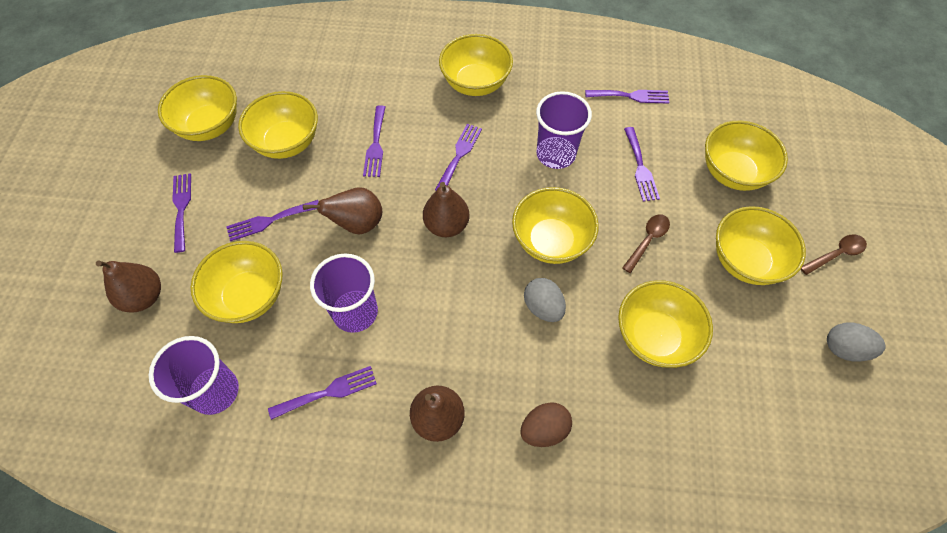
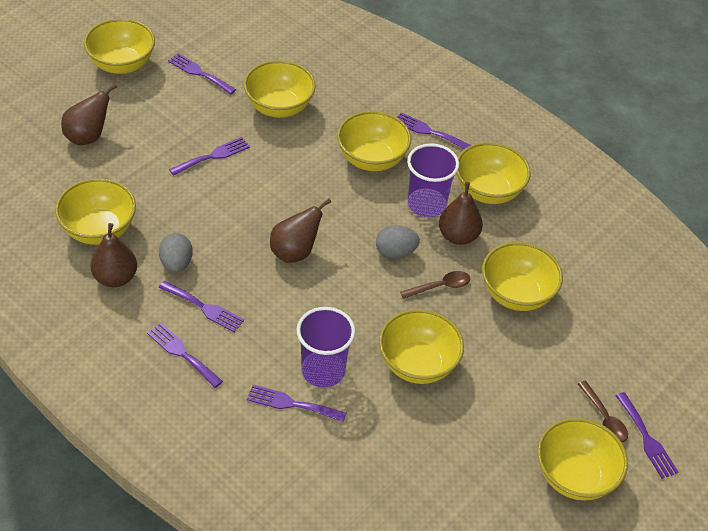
brown egg: 1 -> 0
purple cup: 3 -> 2

